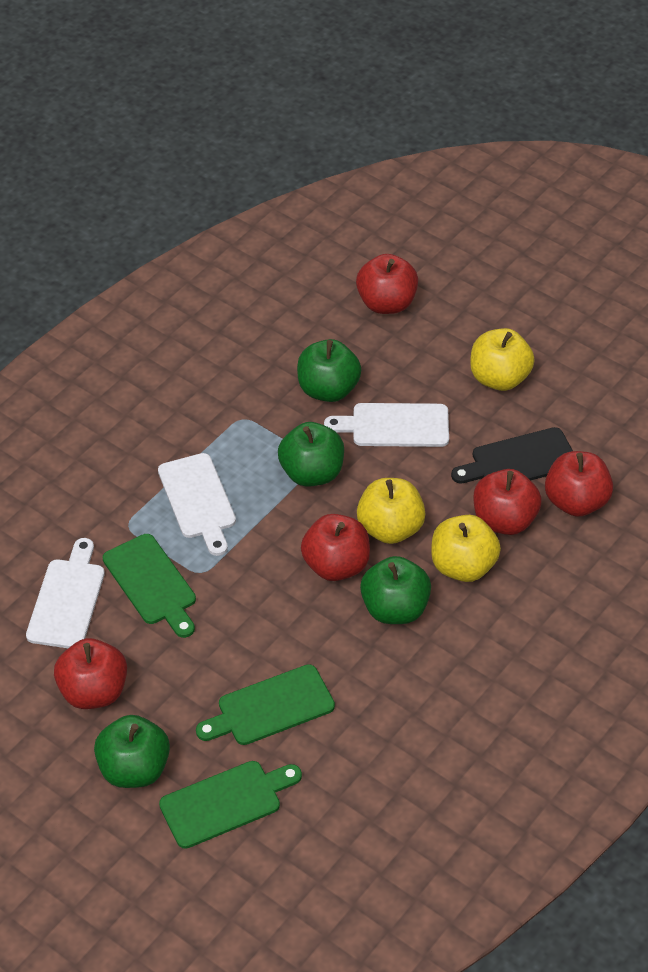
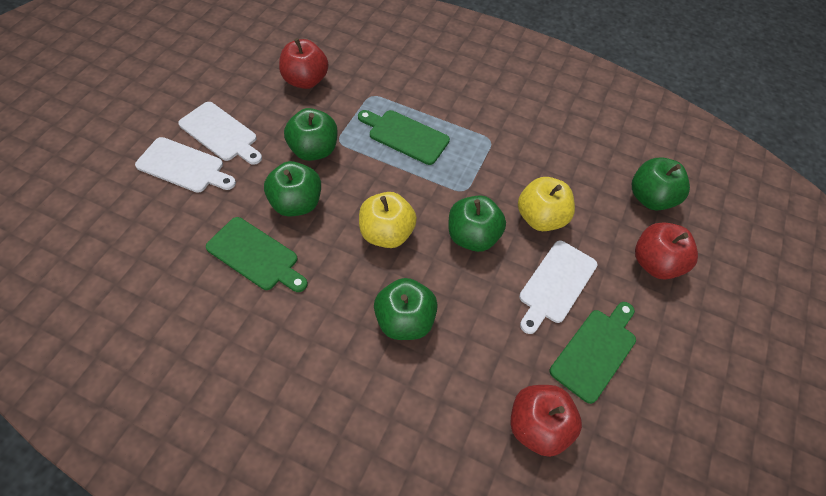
black cutting board: 1 -> 0
green apple: 4 -> 5
red apple: 5 -> 3
yellow apple: 3 -> 2

